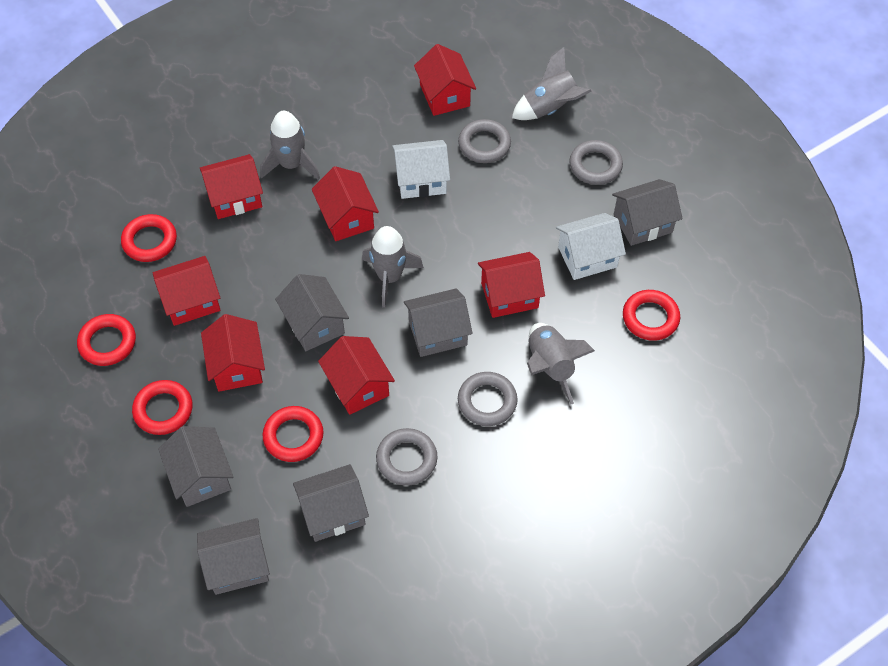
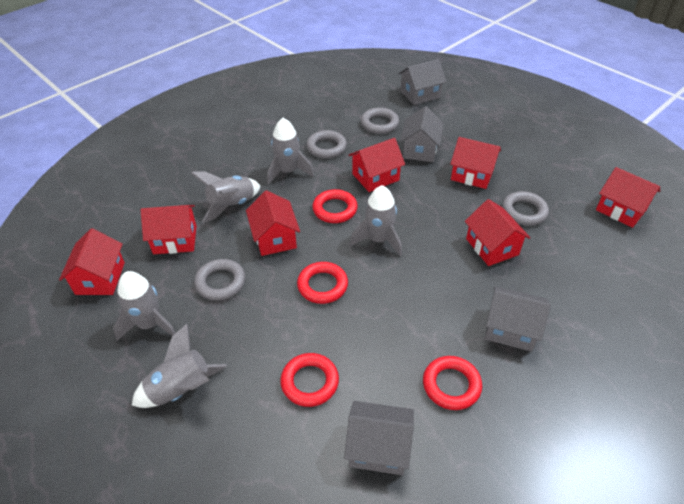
grey house: 6 -> 4
grey rocket: 4 -> 5
red ring: 5 -> 4
white house: 2 -> 0

